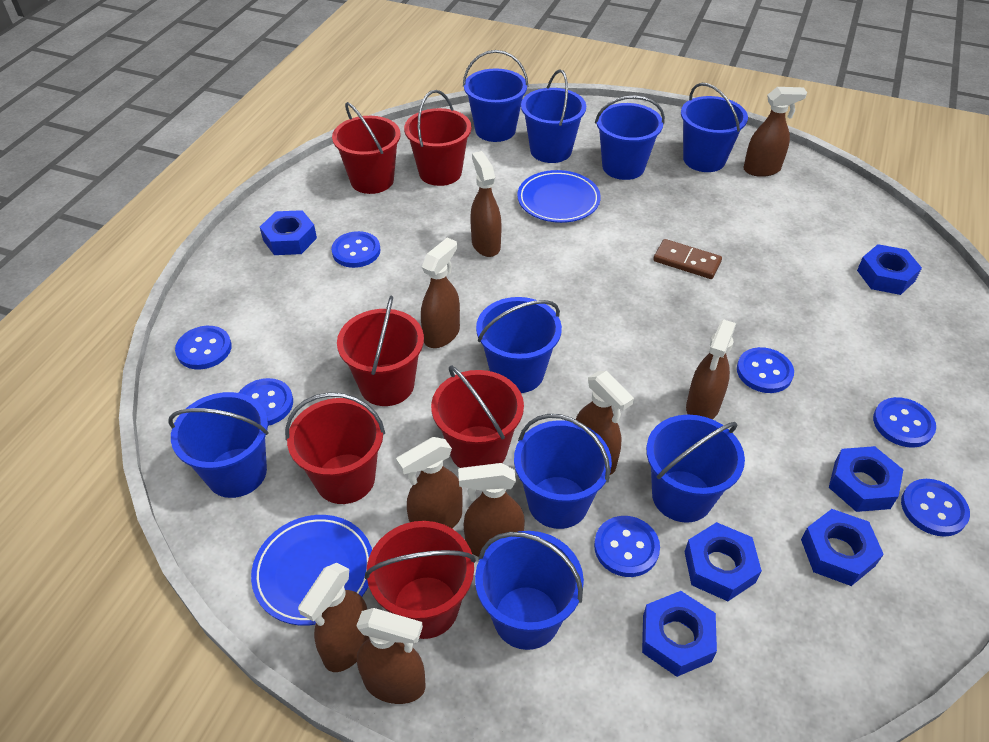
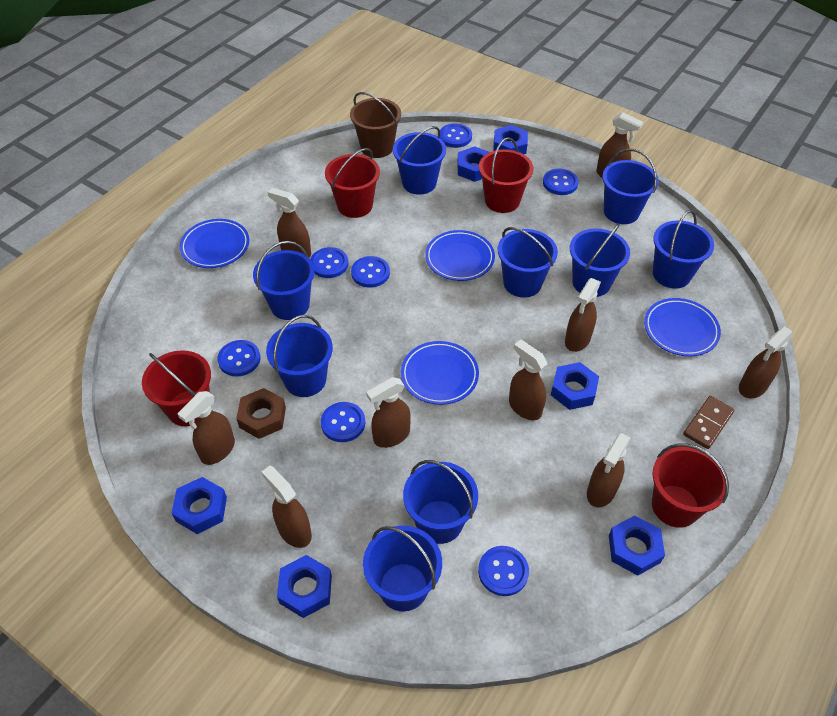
blue plate: 2 -> 4
brown bucket: 0 -> 1
brown nut: 0 -> 1
red bucket: 6 -> 4

